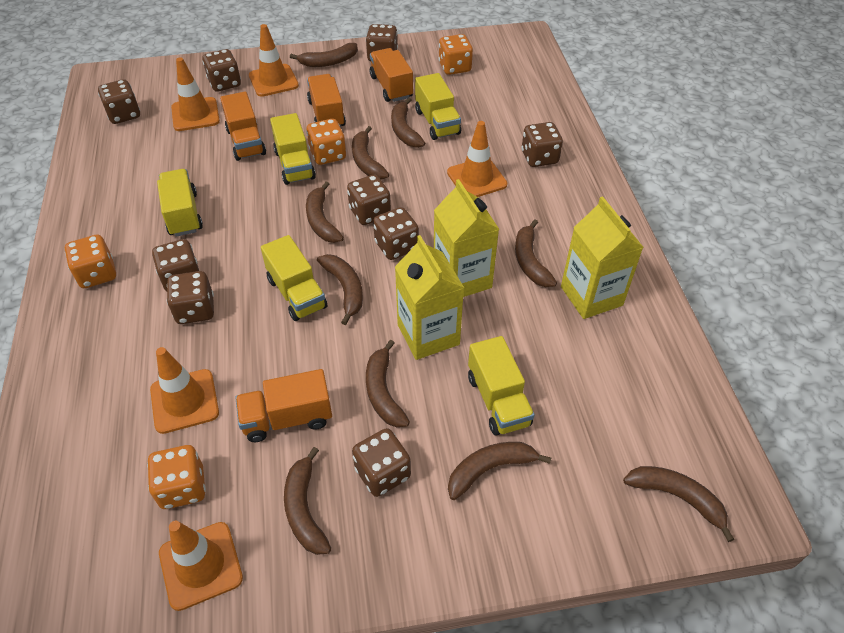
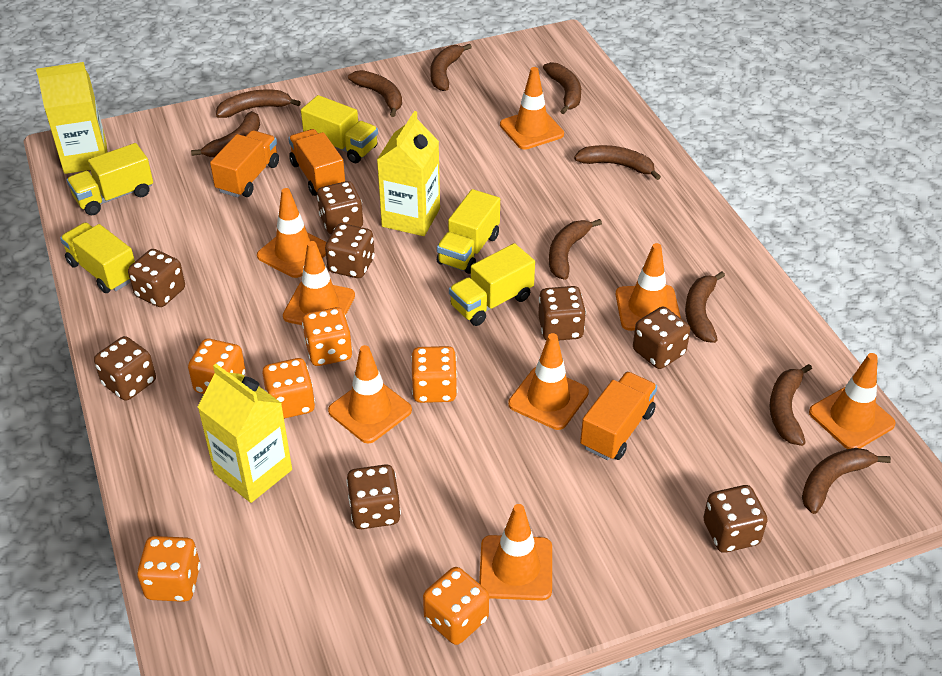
brown dice: 9 -> 8
orange dice: 4 -> 6
orange traffic cone: 5 -> 8
orange truck: 4 -> 3

